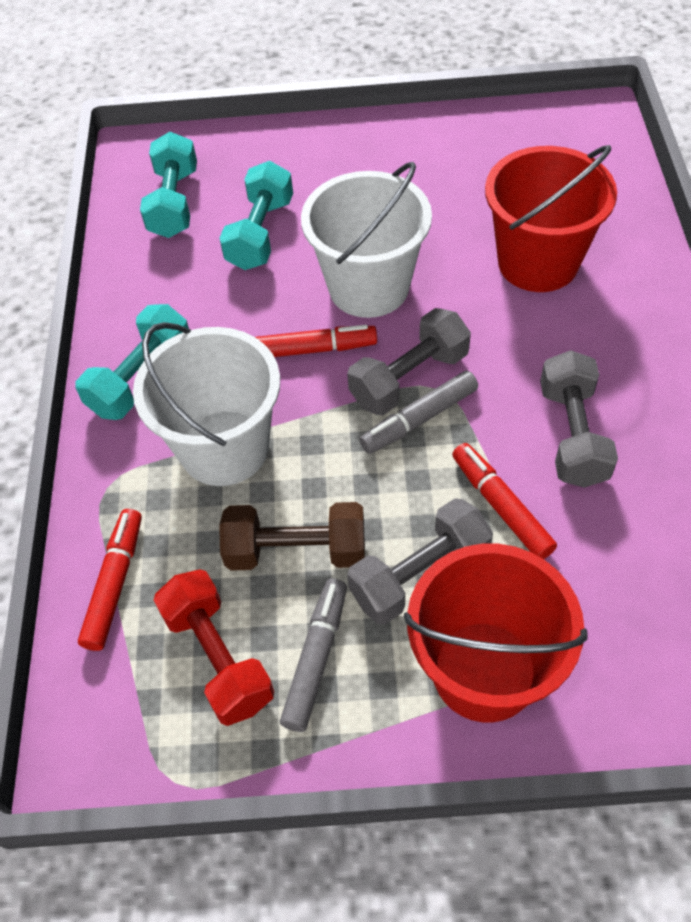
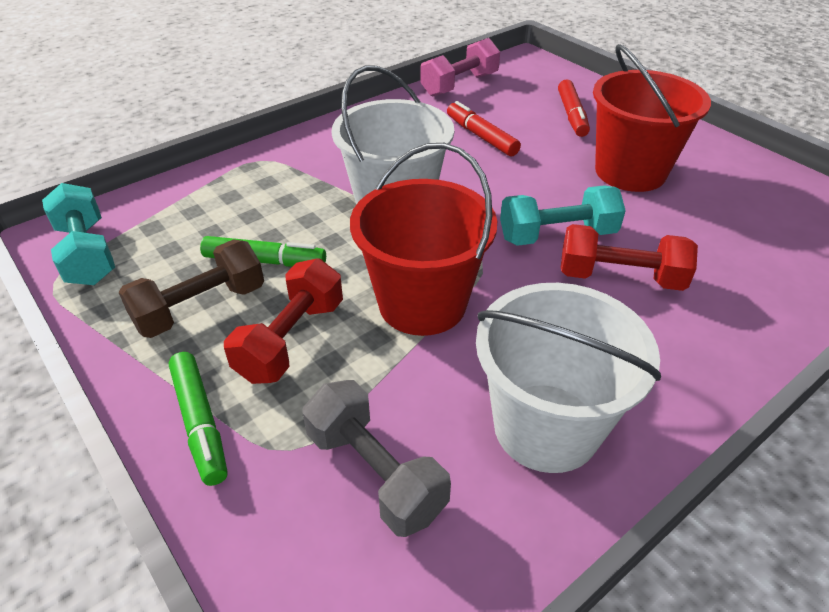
green marker: 0 -> 2
grey dumbbell: 3 -> 1
grey marker: 2 -> 0
pink dumbbell: 0 -> 1
red dumbbell: 1 -> 2
red marker: 3 -> 2
turquoise dumbbell: 3 -> 2

